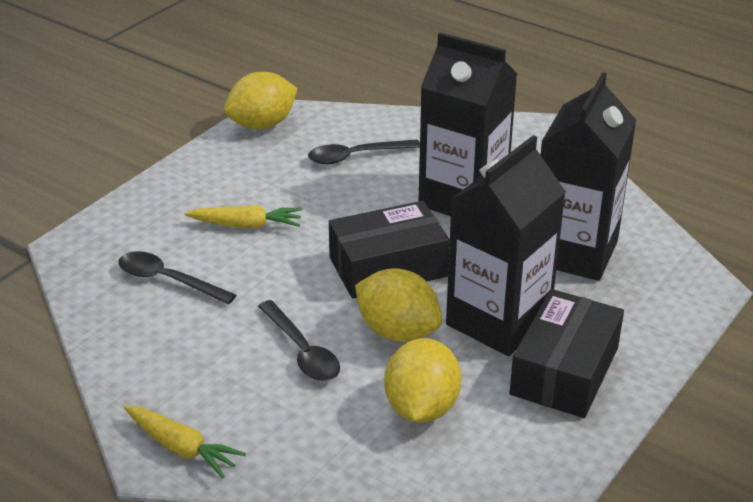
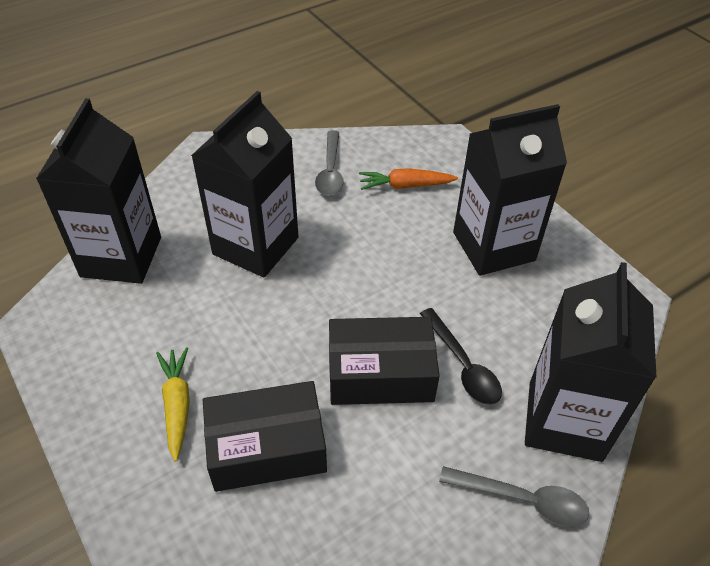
black carton: 3 -> 4
black spoon: 3 -> 1
grey spoon: 0 -> 2
orange carrot: 0 -> 1
yellow carrot: 2 -> 1
yellow lemon: 3 -> 0

